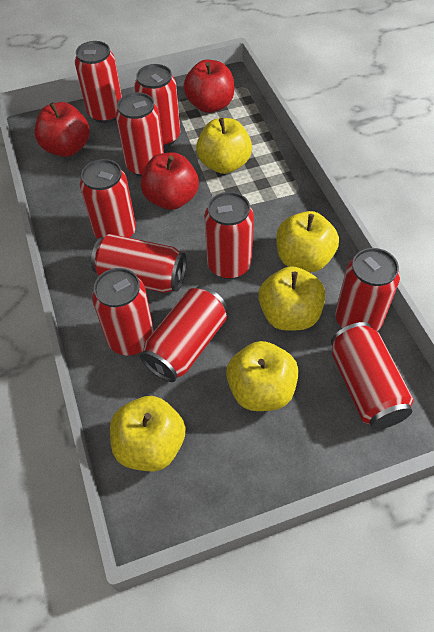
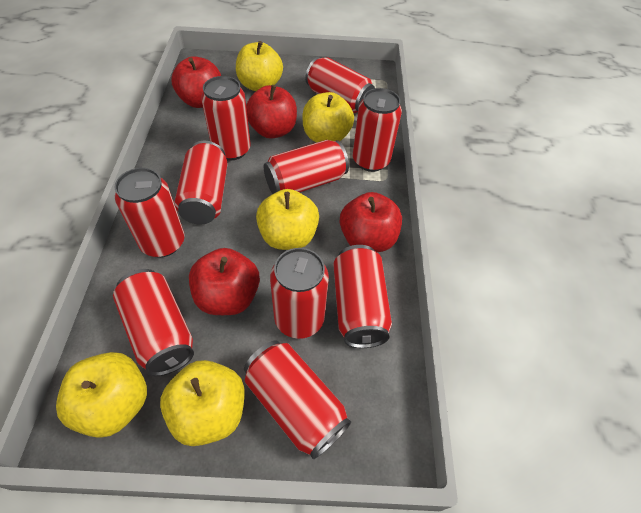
red apple: 3 -> 4

